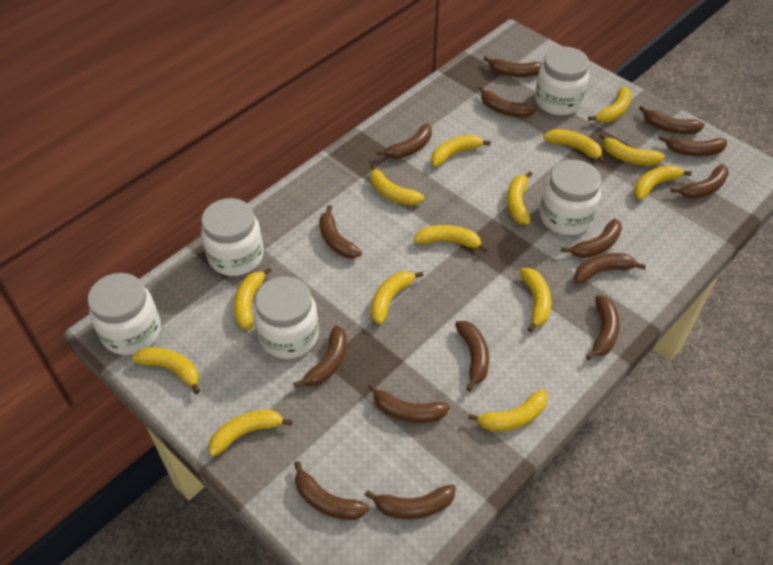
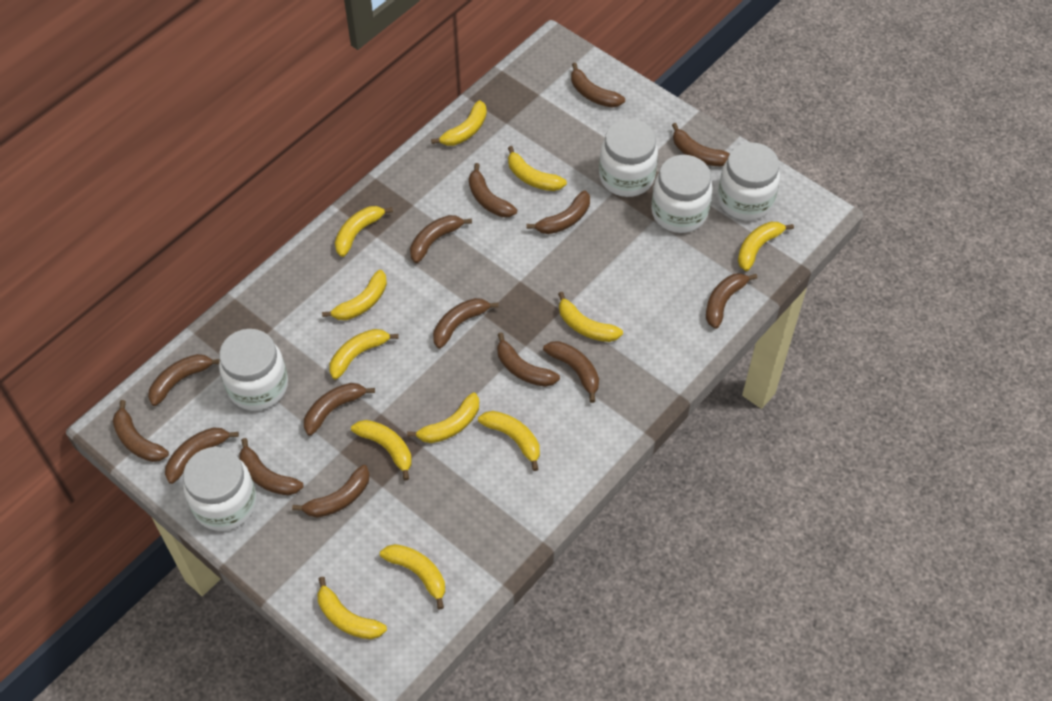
yellow banana: 14 -> 12

